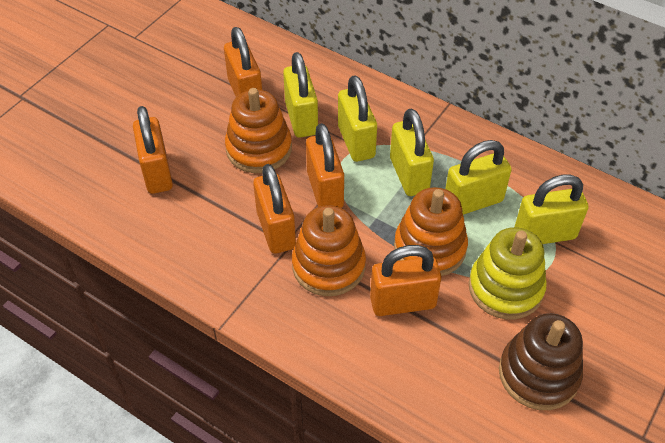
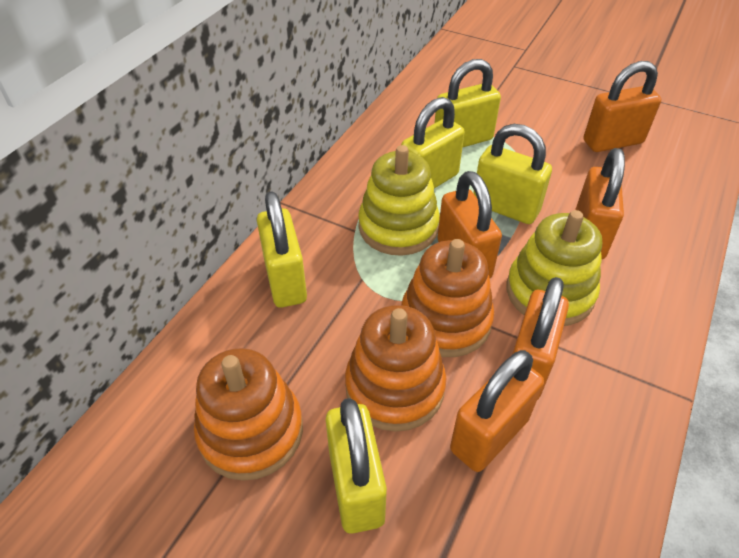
brown stacking toy: 1 -> 0
yellow stacking toy: 1 -> 2

